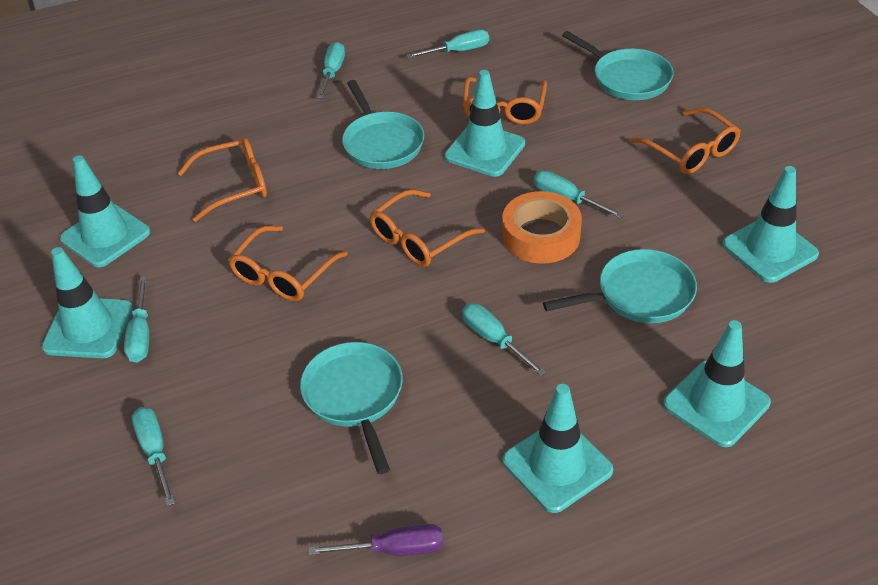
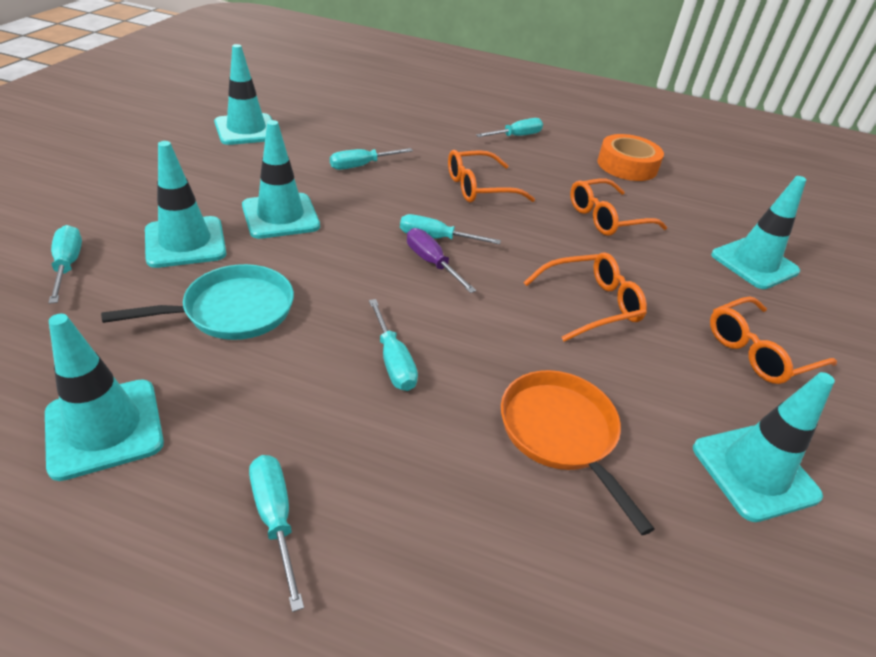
orange glasses: 5 -> 4
orange pan: 0 -> 1
turquoise pan: 4 -> 1

